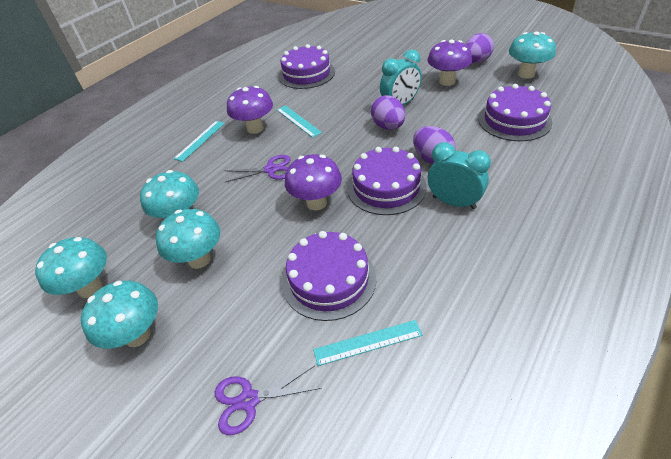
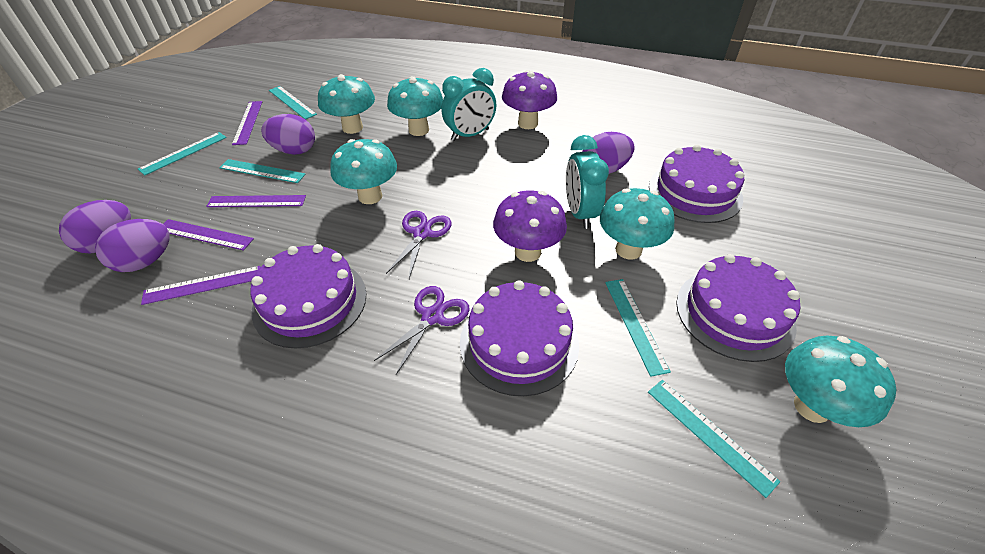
purple egg: 3 -> 4
purple mushroom: 3 -> 2
purple ruler: 0 -> 4
turquoise ruler: 3 -> 5

